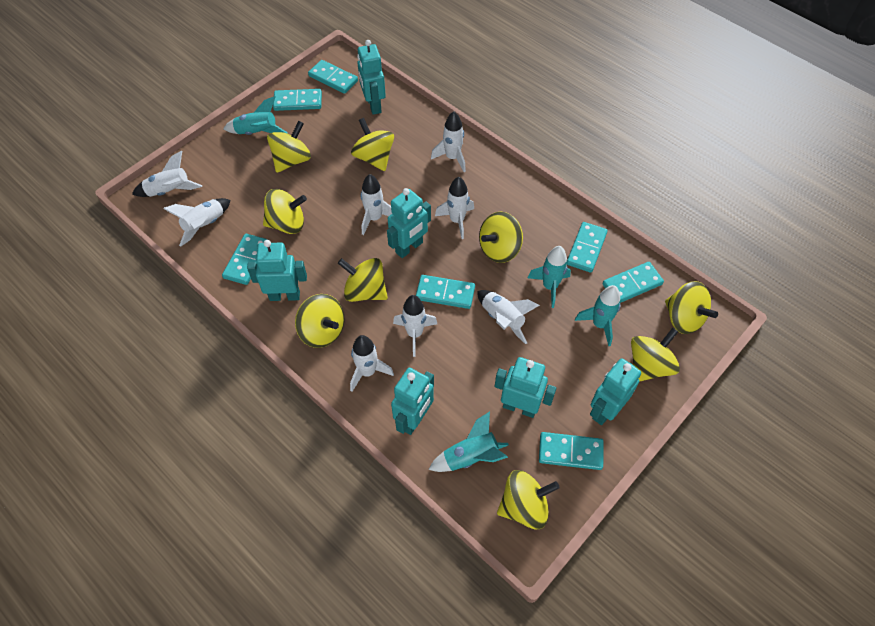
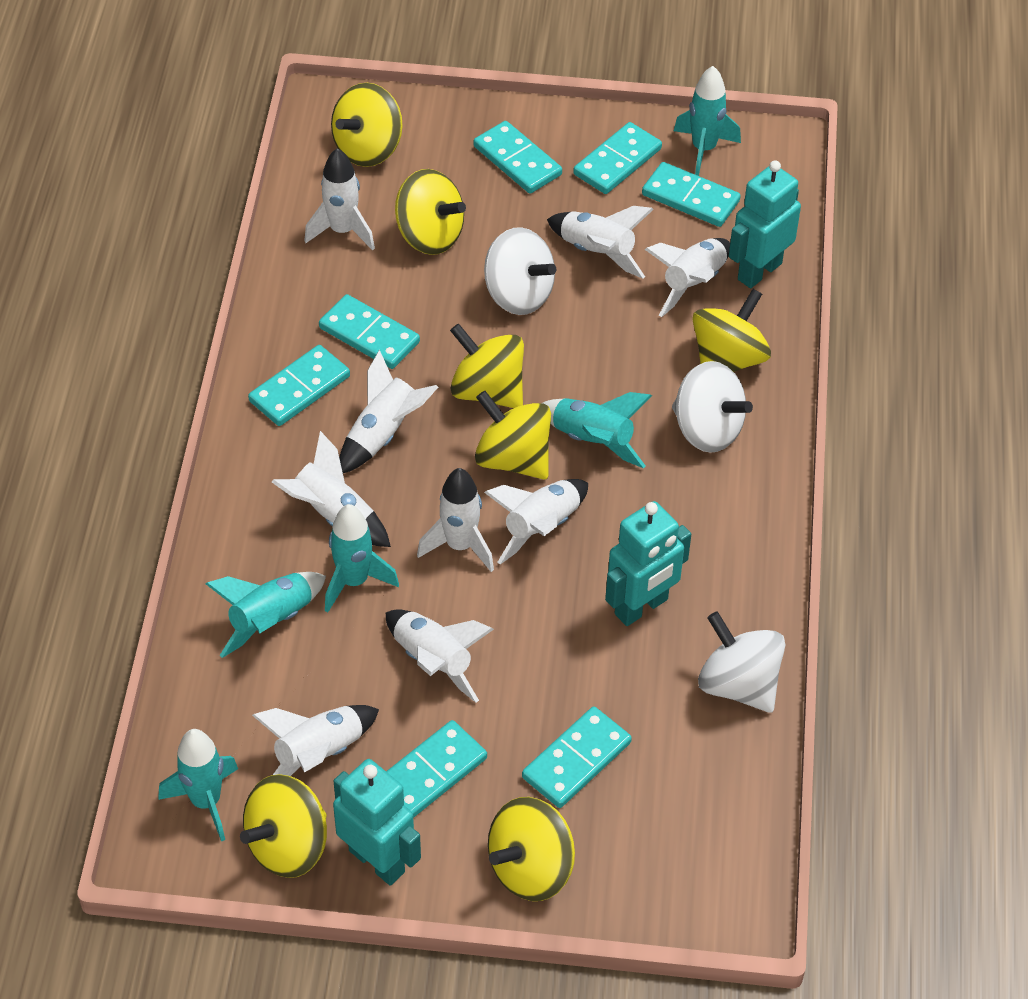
turquoise robot: 6 -> 3
turquoise rocket: 4 -> 5
white rocket: 8 -> 9
white spinning top: 0 -> 3
yellow spinning top: 9 -> 7

